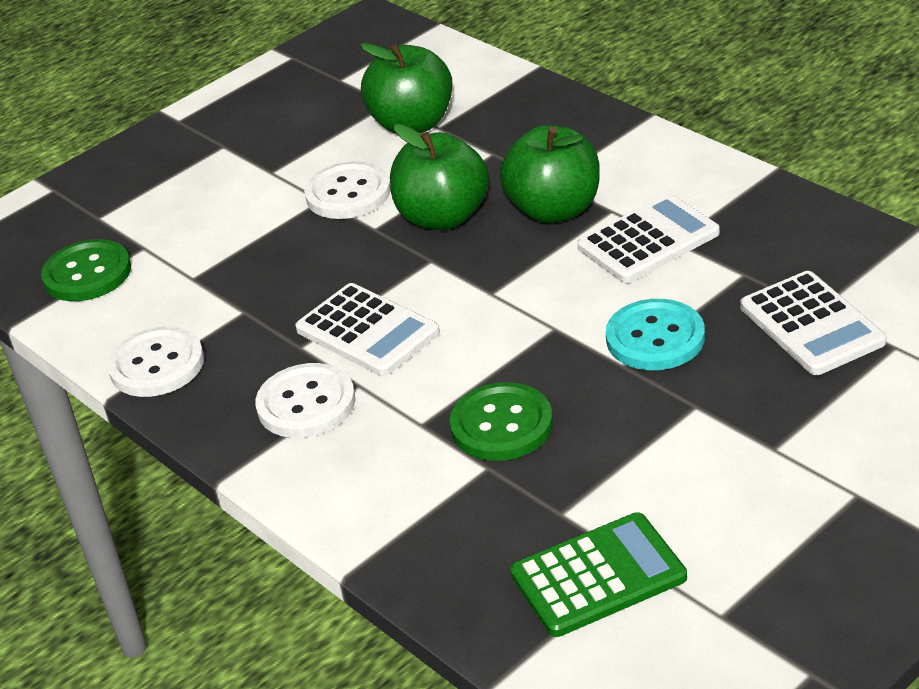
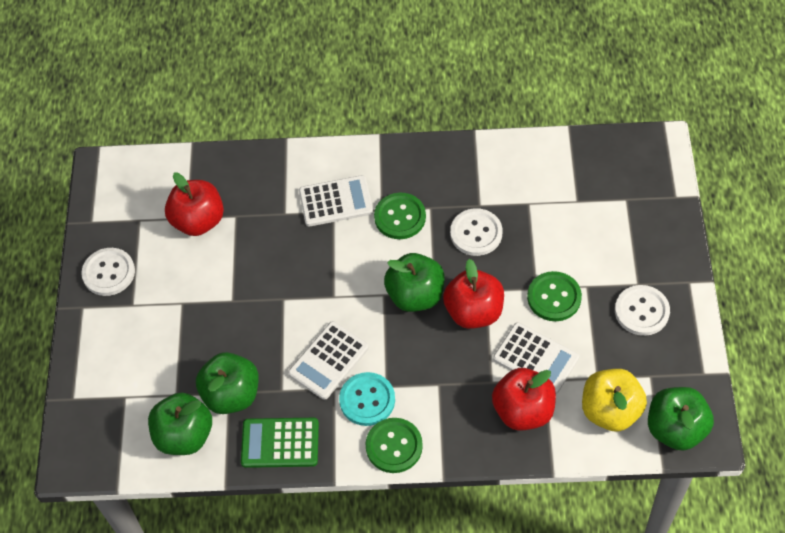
green apple: 3 -> 4
green button: 2 -> 3
red apple: 0 -> 3
yellow apple: 0 -> 1

